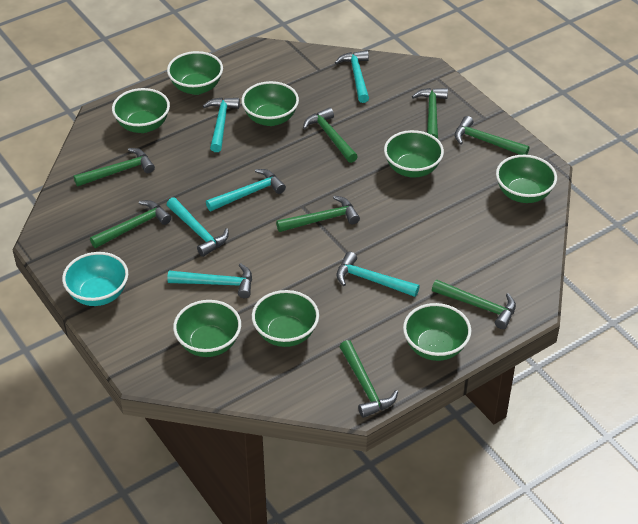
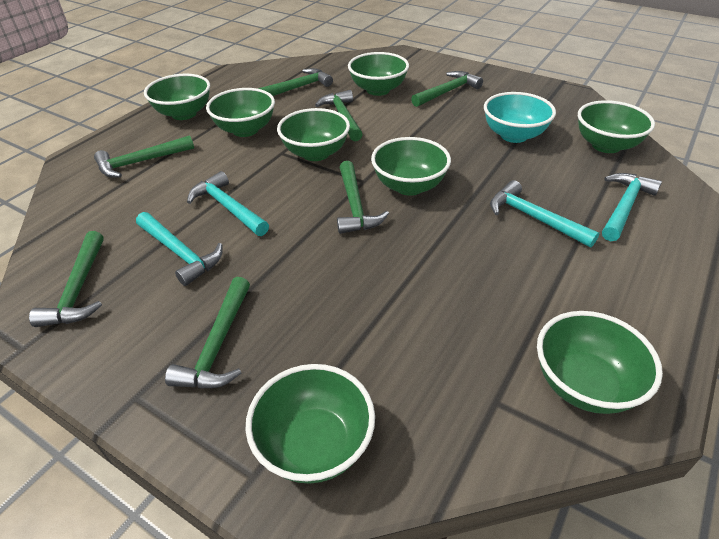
green hammer: 8 -> 7
turquoise hammer: 6 -> 4

